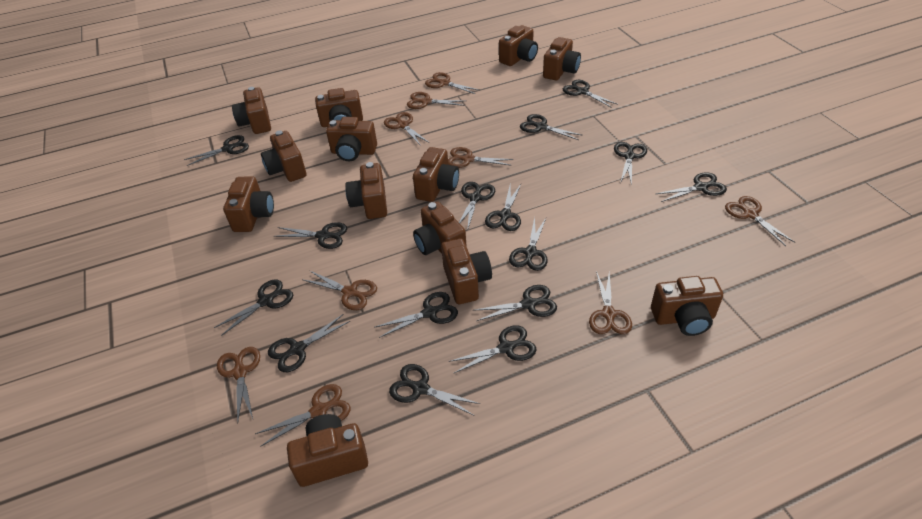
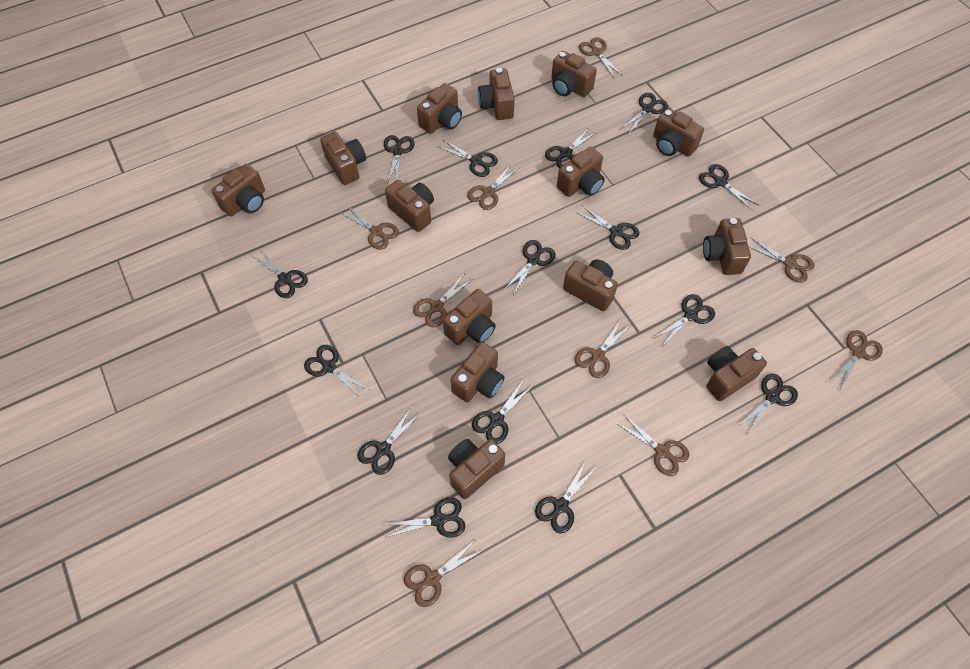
brown camera: 13 -> 14

